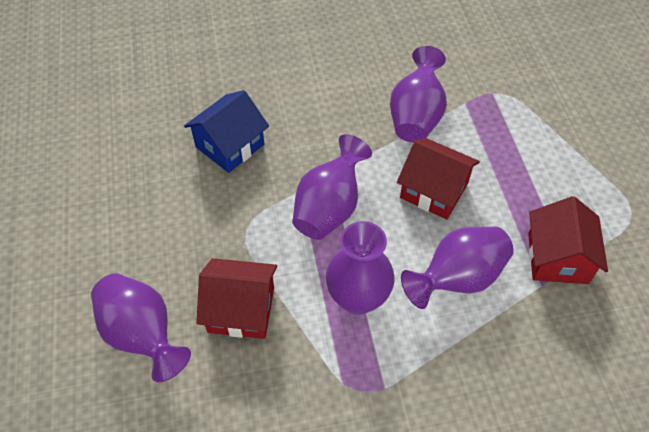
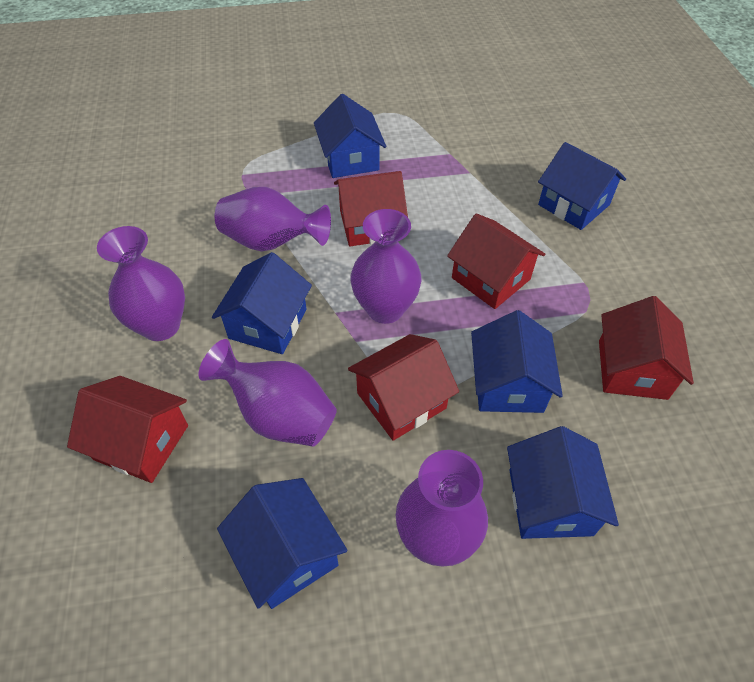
blue house: 1 -> 6
red house: 3 -> 5

